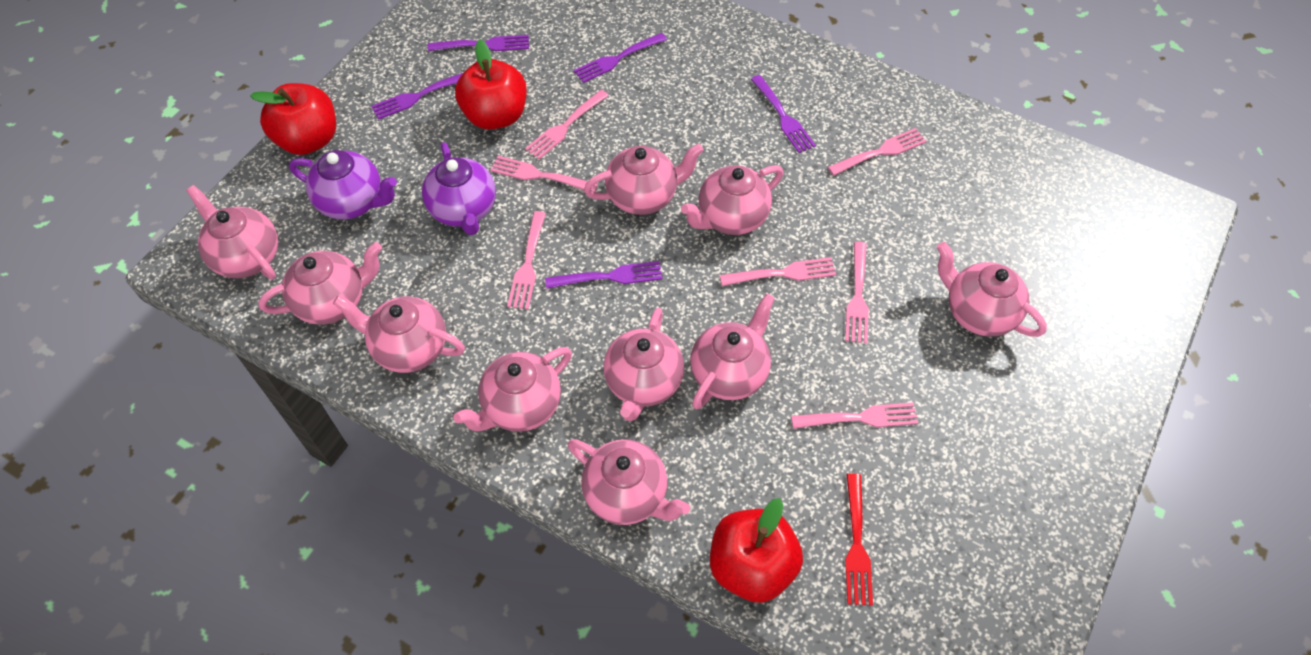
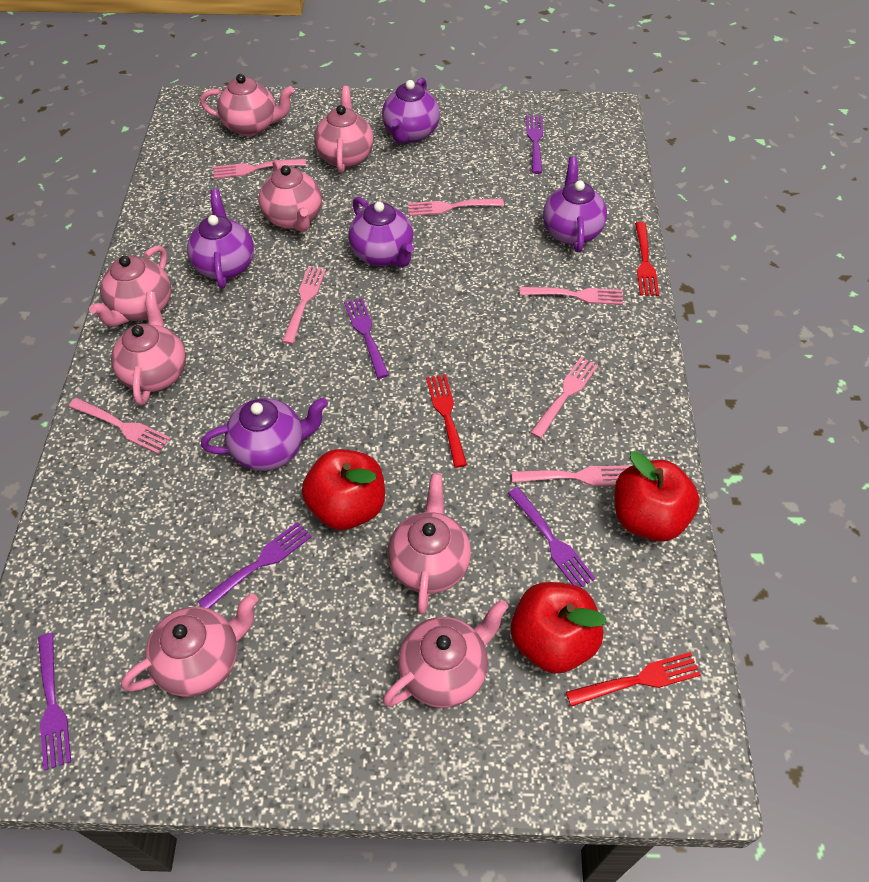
pink teapot: 10 -> 8
purple teapot: 2 -> 5
red fork: 1 -> 3

